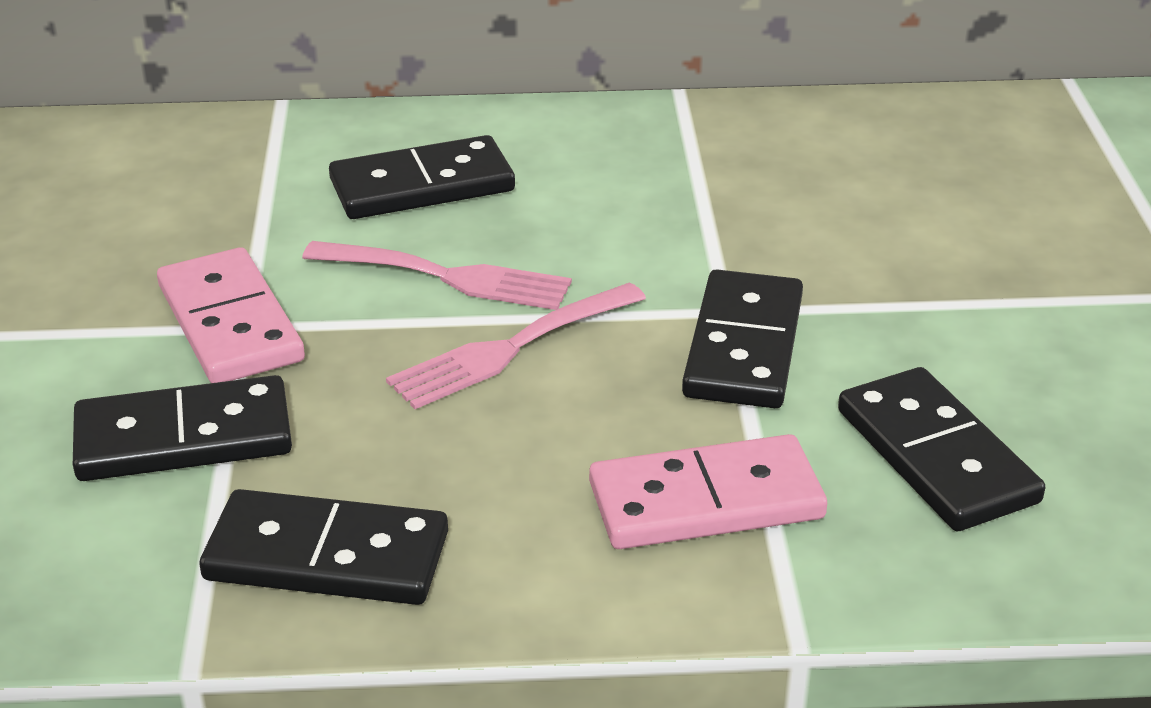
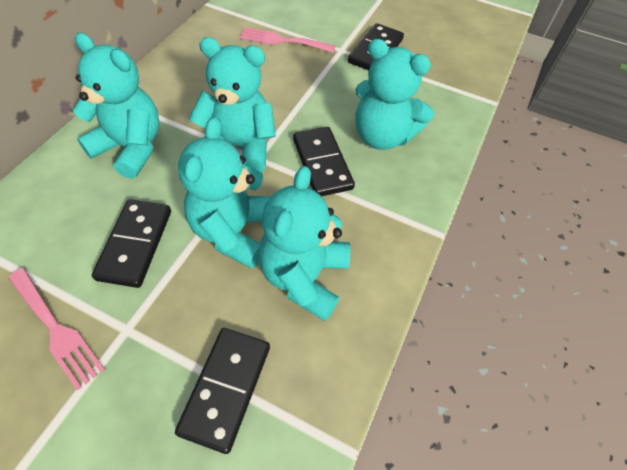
black domino: 5 -> 4
pink domino: 2 -> 0
turquoise teddy bear: 0 -> 5

